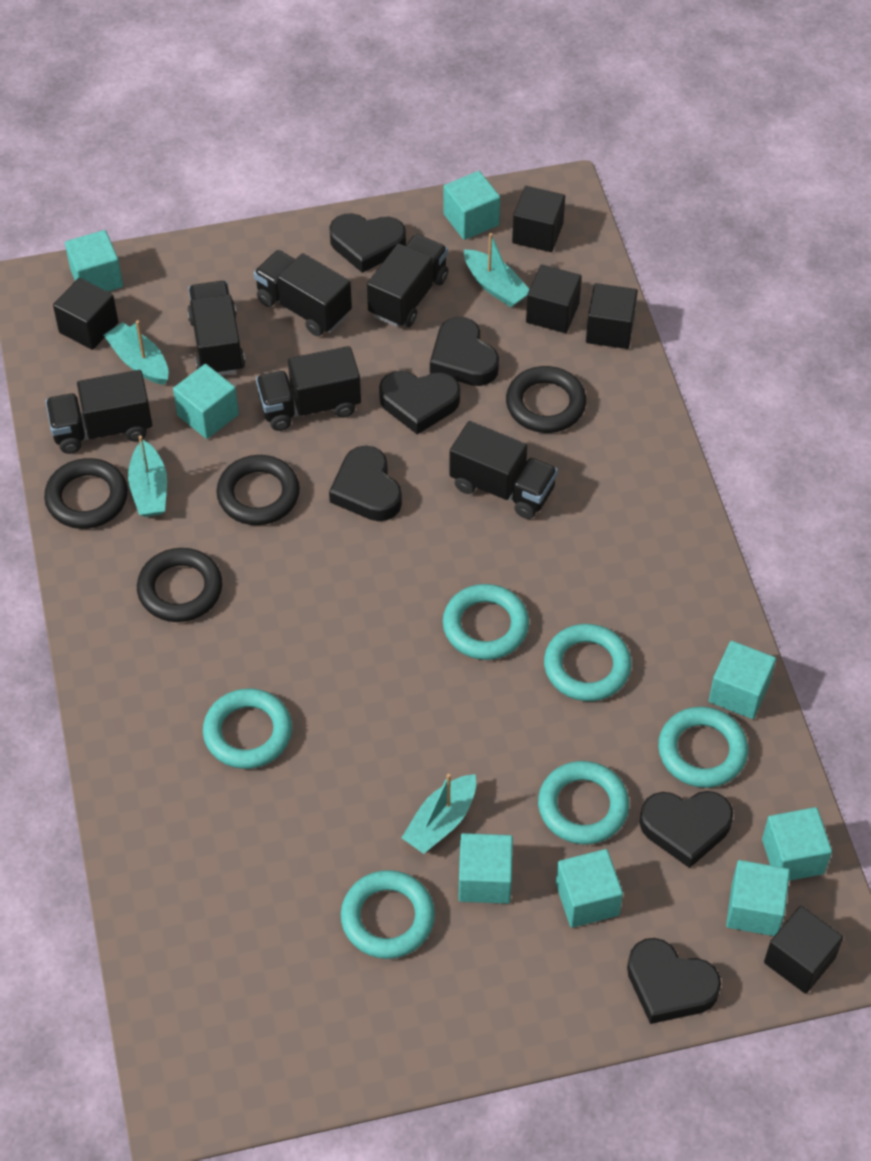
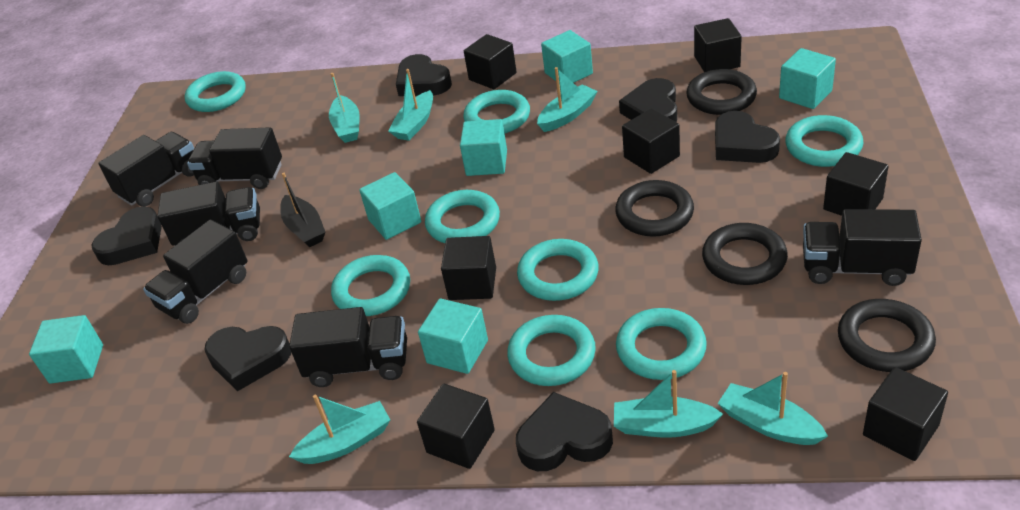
black boat: 0 -> 1
black cube: 5 -> 7
turquoise boat: 4 -> 6
turquoise cube: 8 -> 6
turquoise ring: 6 -> 8

